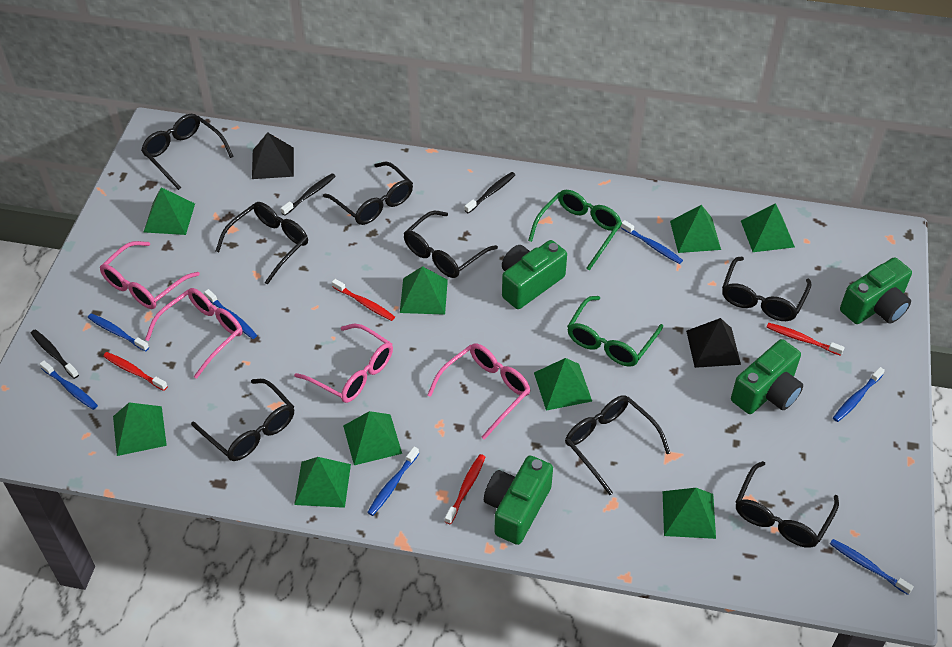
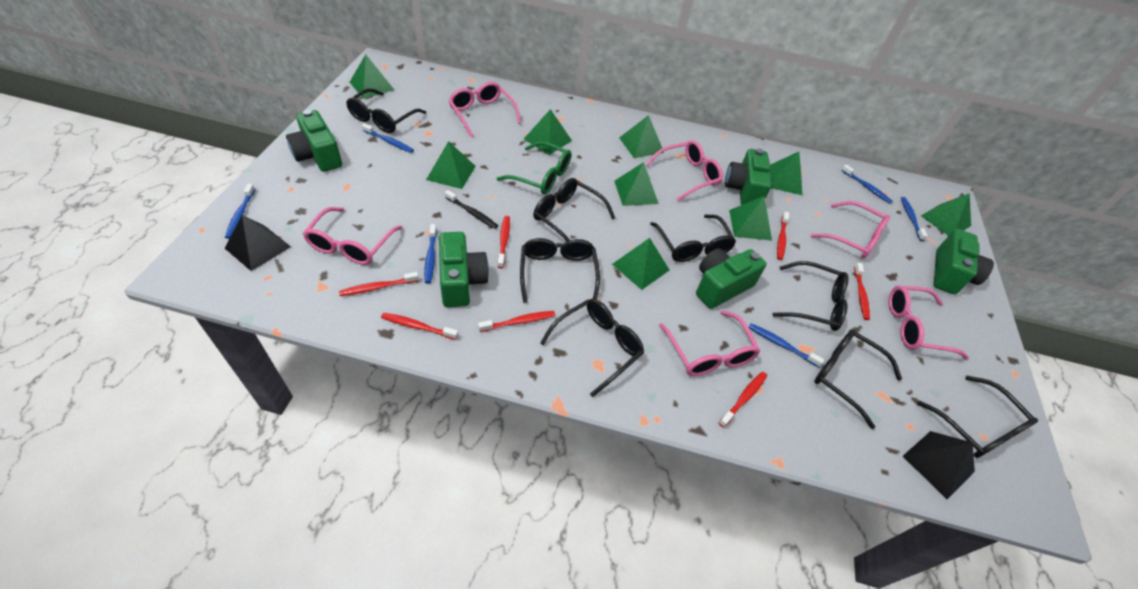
black toothbrush: 3 -> 1
blue toothbrush: 7 -> 6
green camera: 4 -> 5
green glasses: 2 -> 1
pink glasses: 4 -> 6
red toothbrush: 4 -> 7

